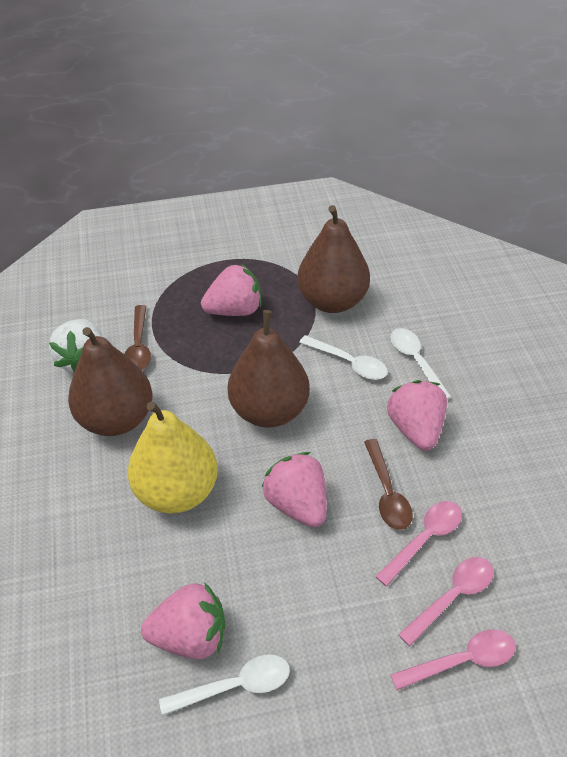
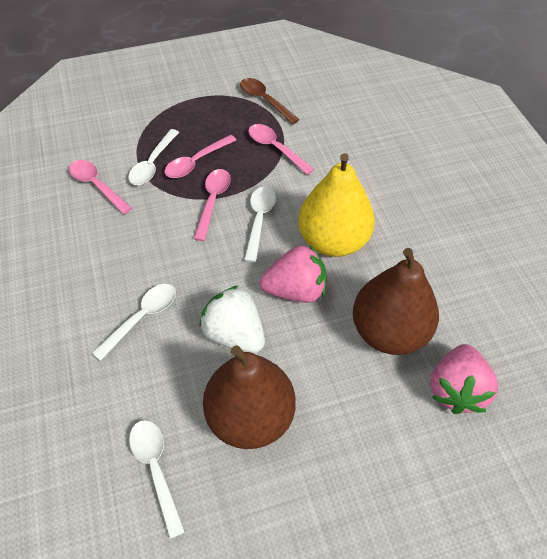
brown pear: 3 -> 2
brown spoon: 2 -> 1
pink spoon: 3 -> 4
pink strawberry: 4 -> 2
white spoon: 3 -> 4

